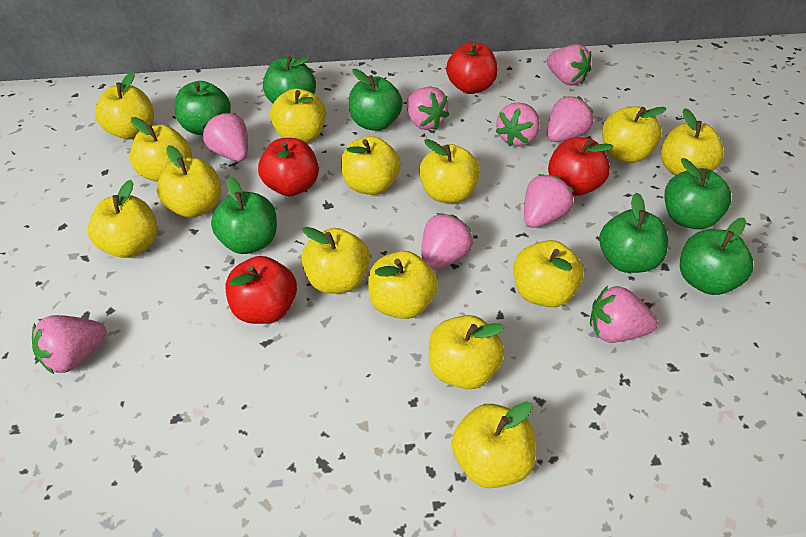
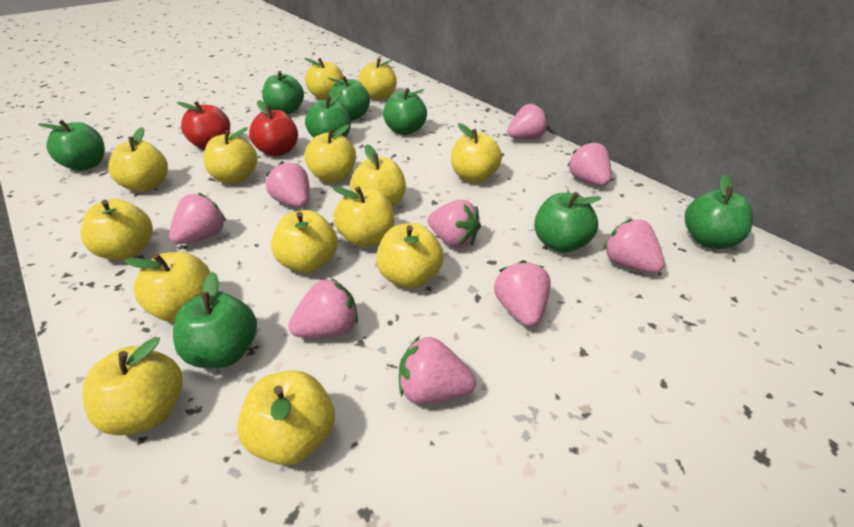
green apple: 7 -> 8
red apple: 4 -> 2

